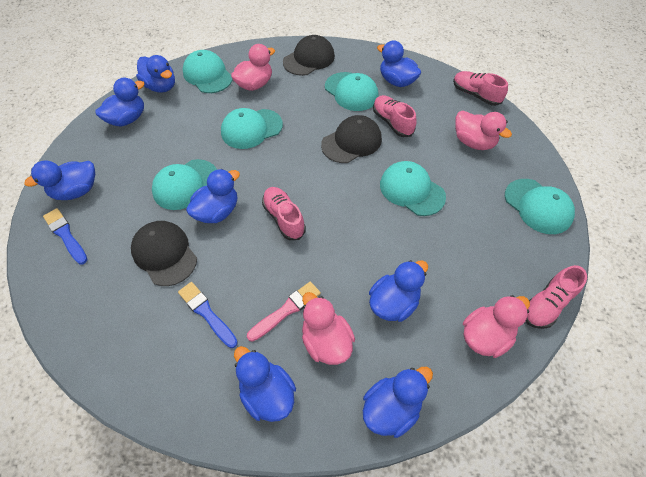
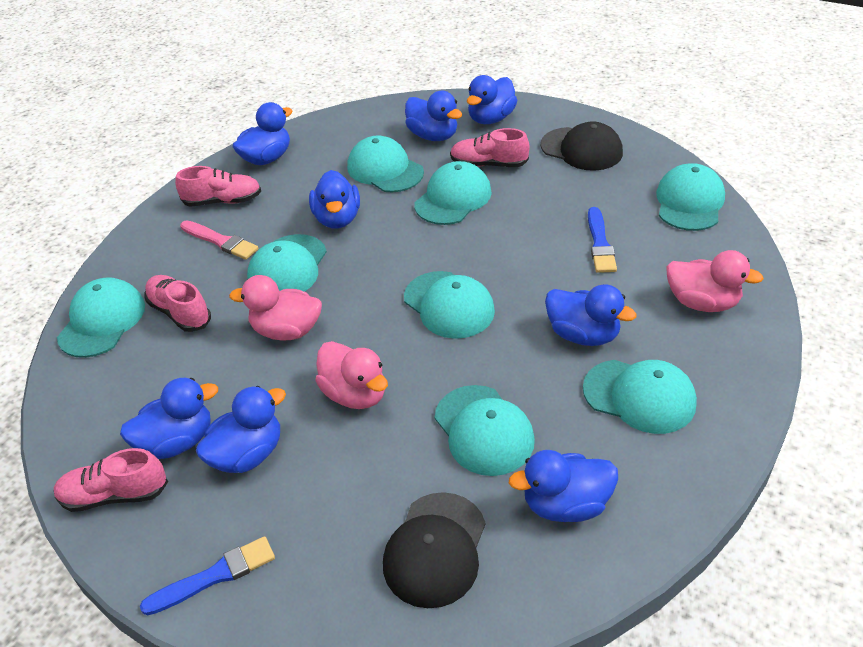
black cap: 3 -> 2
pink duck: 4 -> 3
turquoise cap: 6 -> 8

